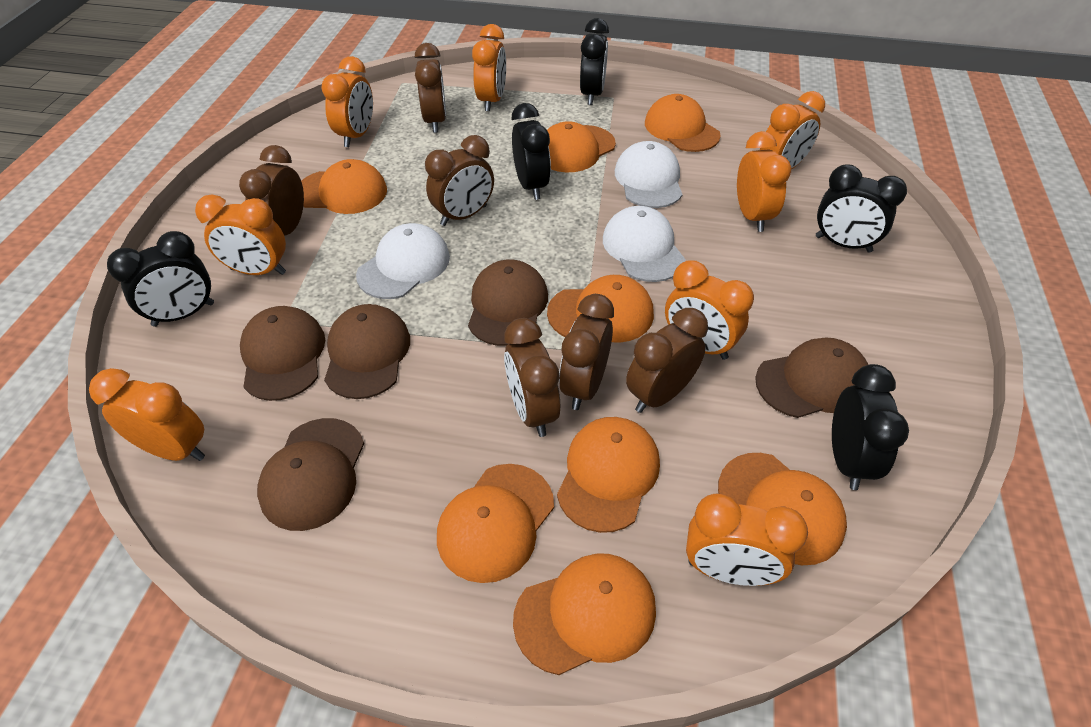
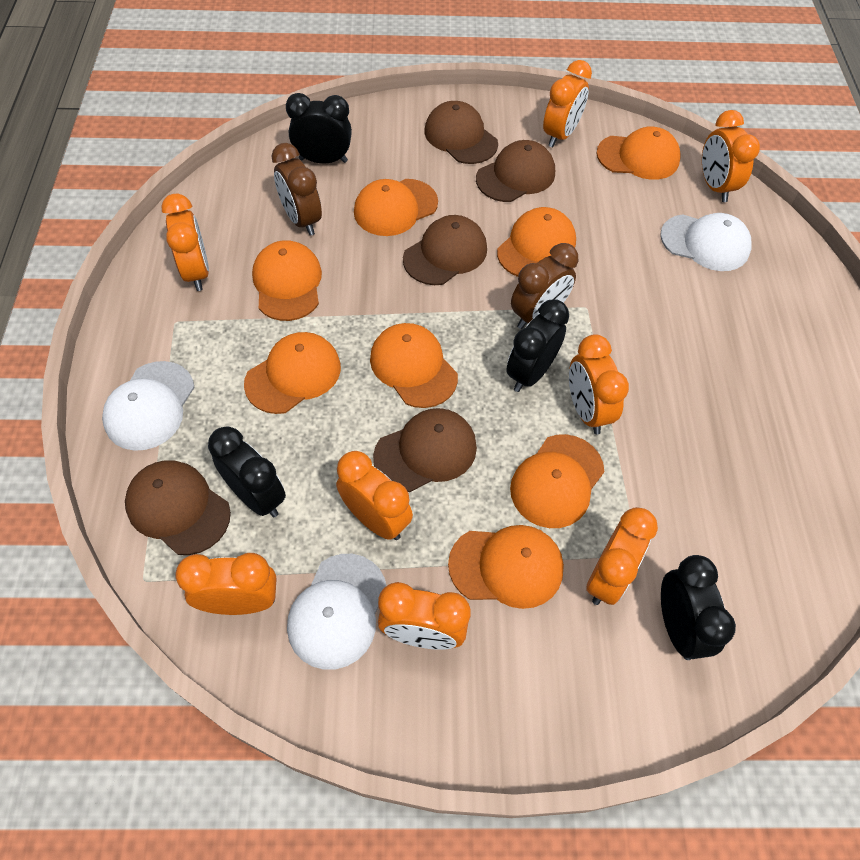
black clock: 5 -> 4
brown clock: 6 -> 2

